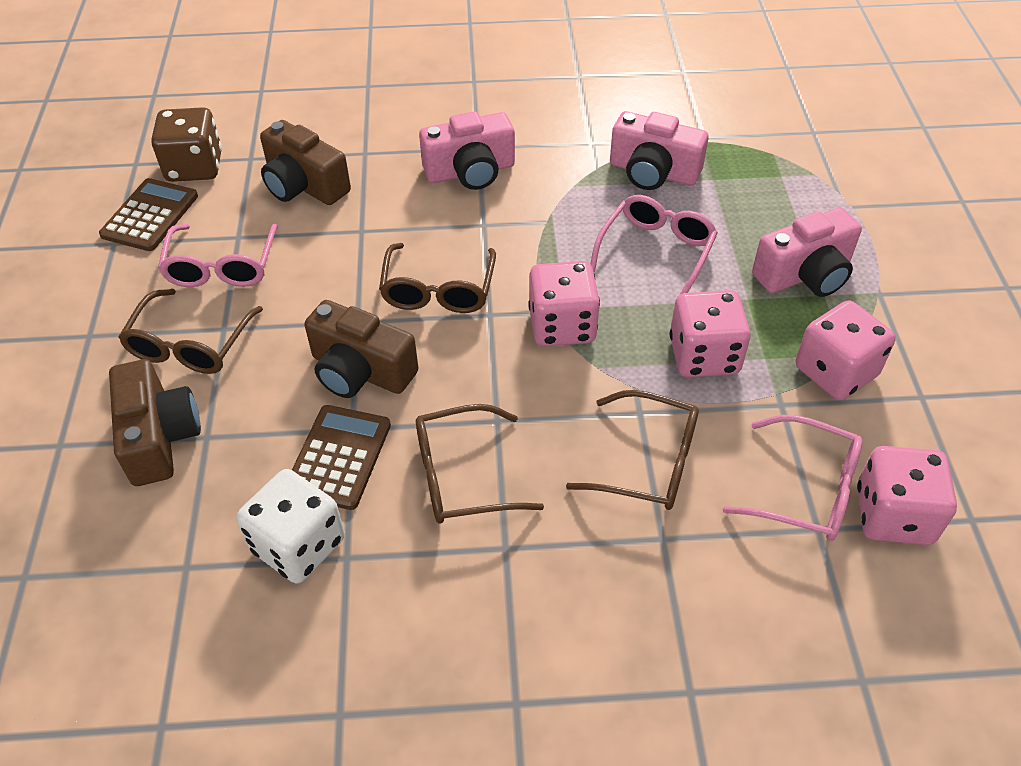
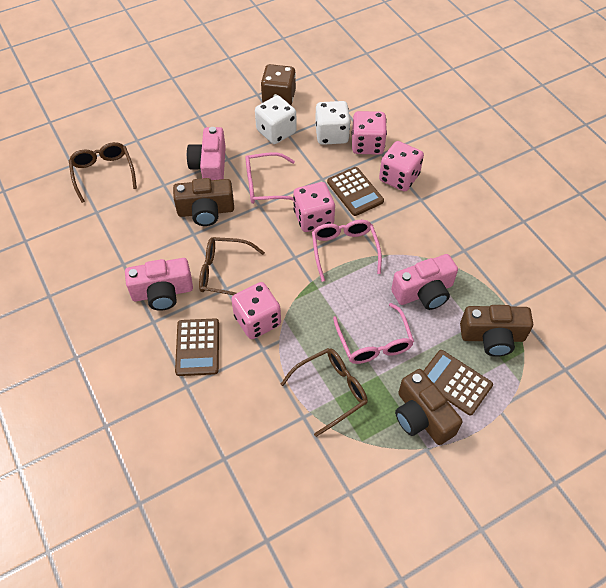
brown calculator: 2 -> 3
brown glasses: 4 -> 3
white dice: 1 -> 2

